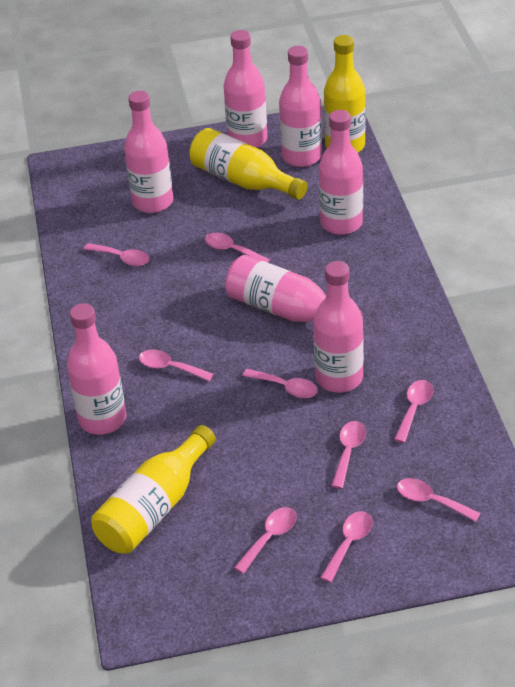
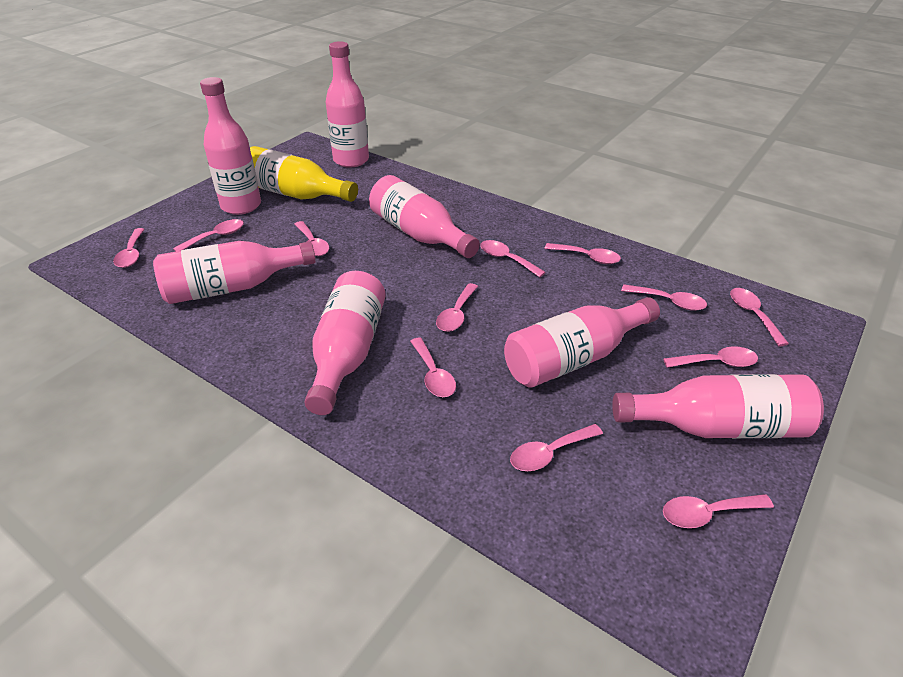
pink spoon: 9 -> 12
yellow bottle: 3 -> 1

